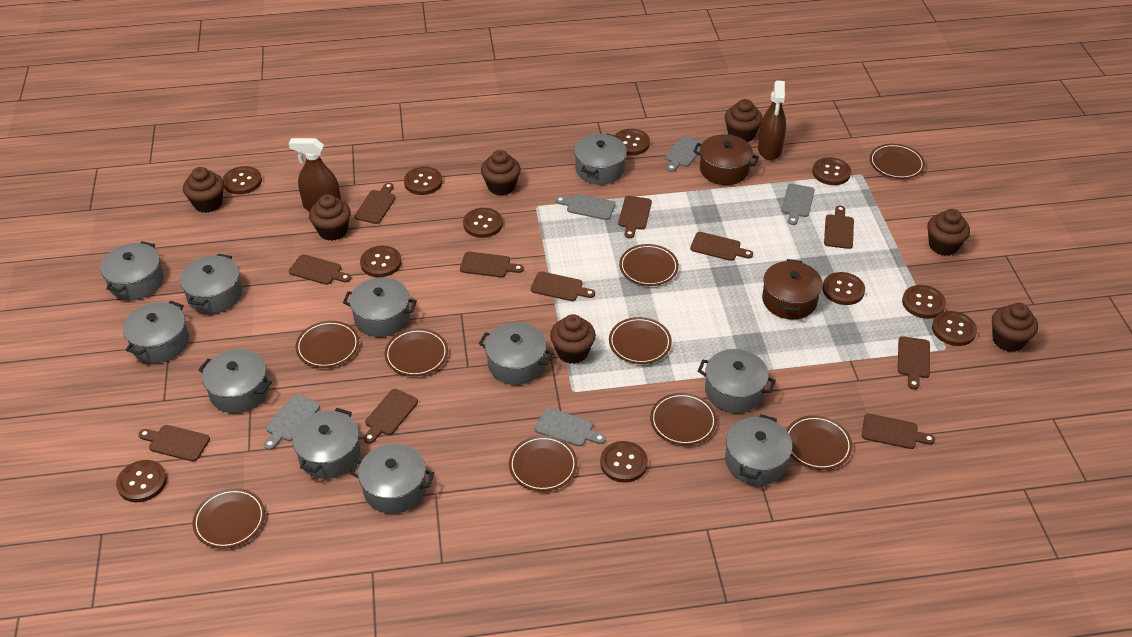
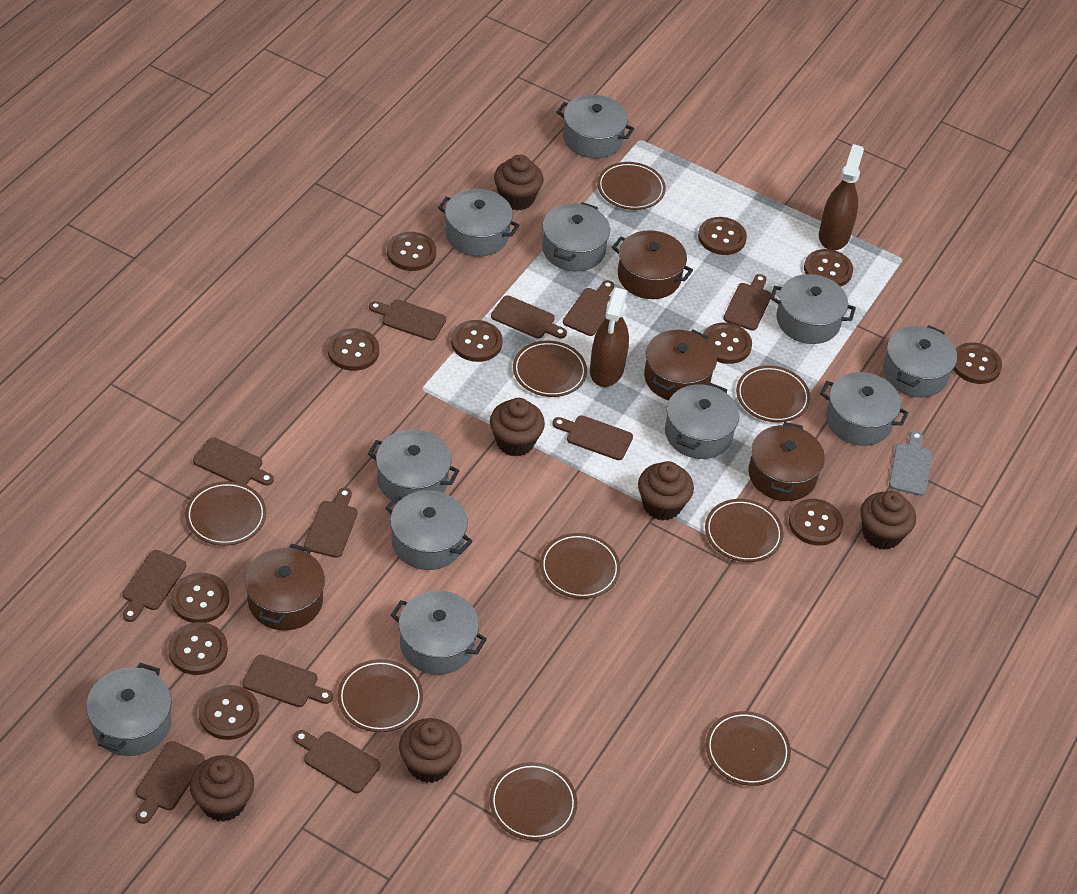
brown cupcake: 7 -> 6
brown pot: 2 -> 4
grey cutting board: 5 -> 1

